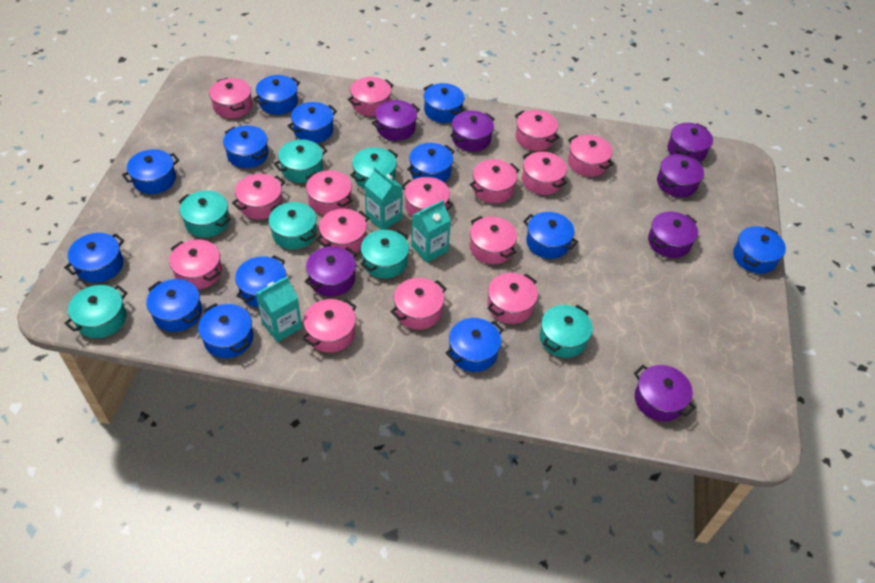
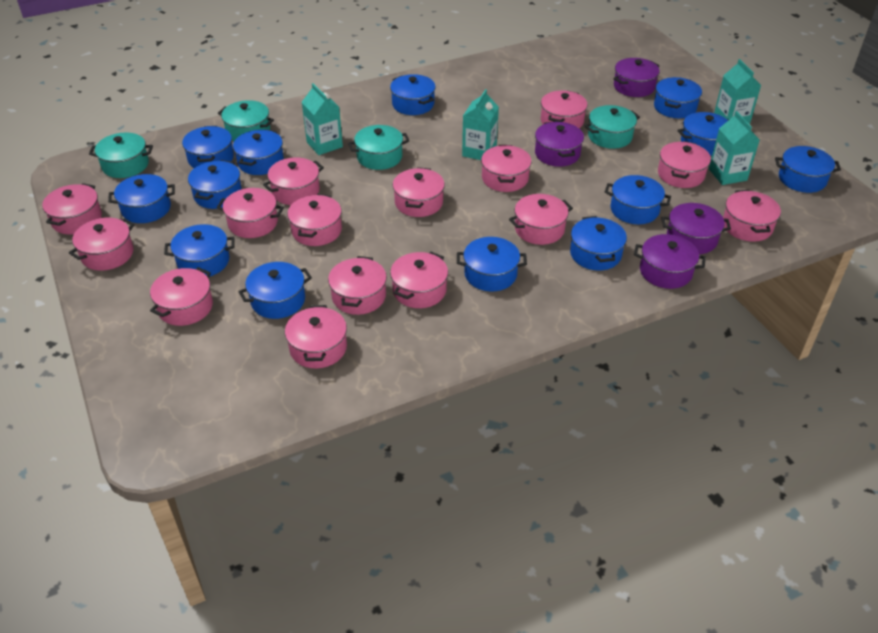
purple pot: 7 -> 4
turquoise carton: 3 -> 4
turquoise pot: 7 -> 4

